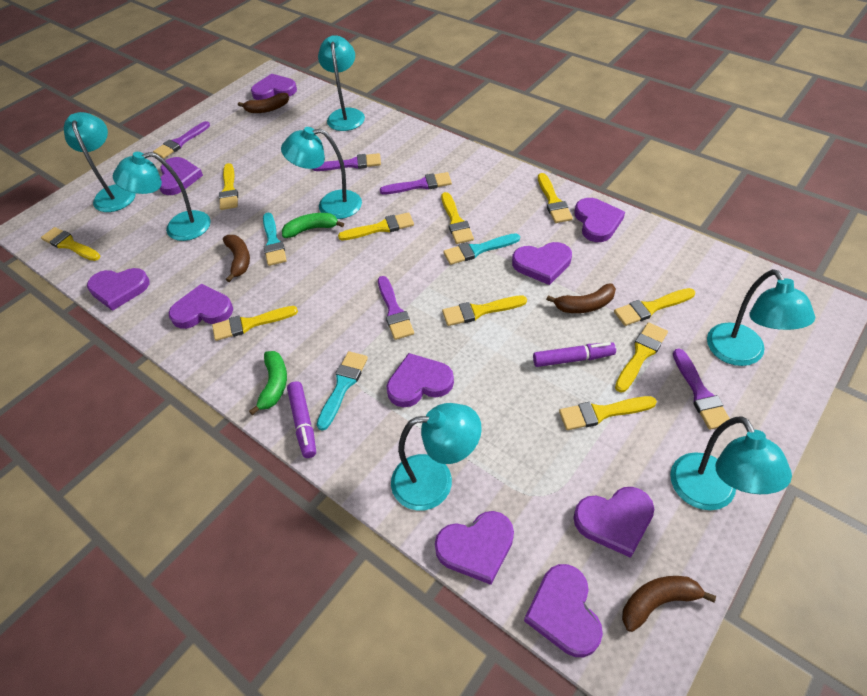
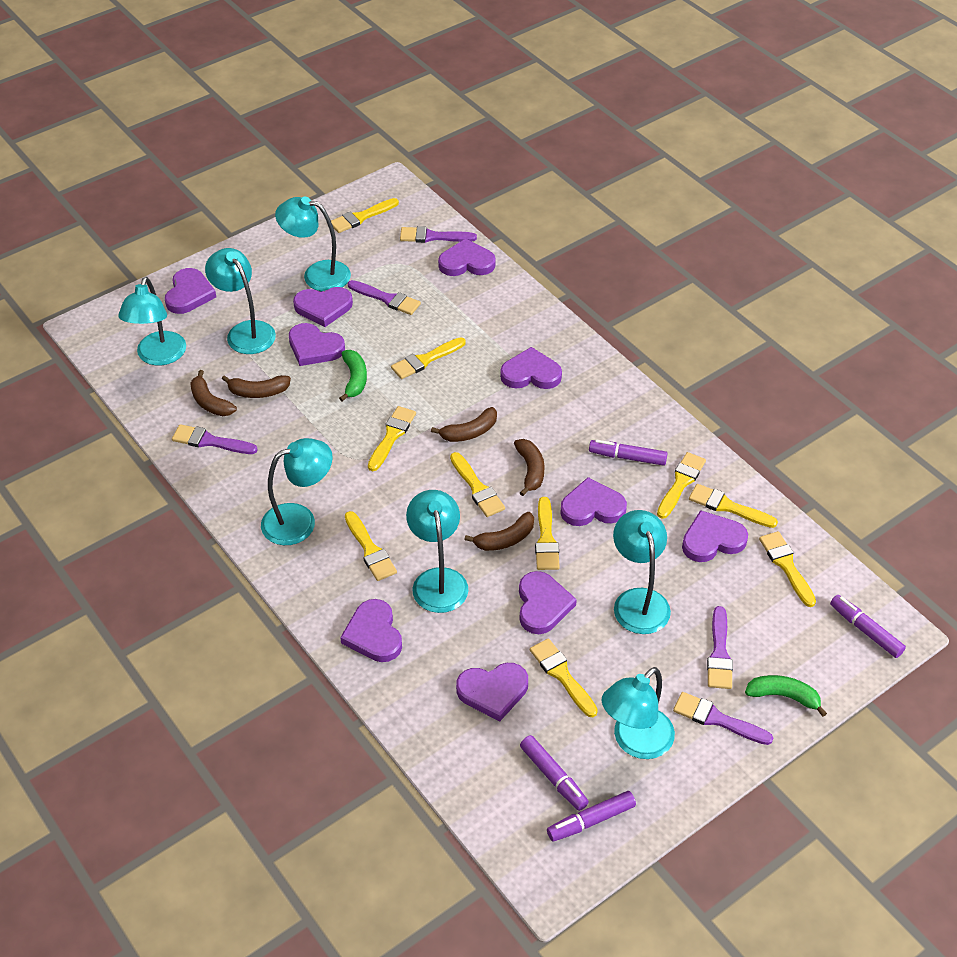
brown banana: 4 -> 5
purple marker: 2 -> 4
turquoise brush: 3 -> 0

